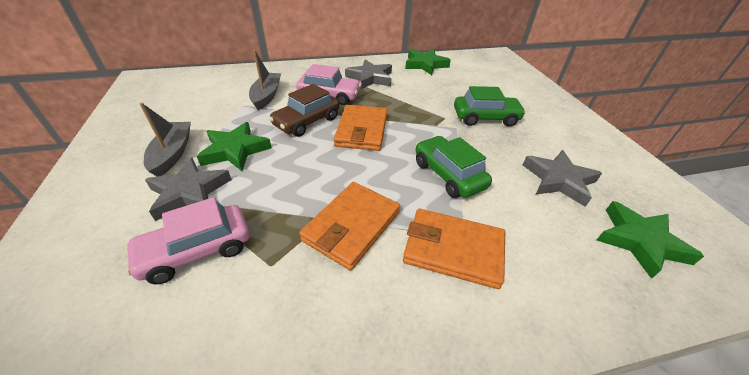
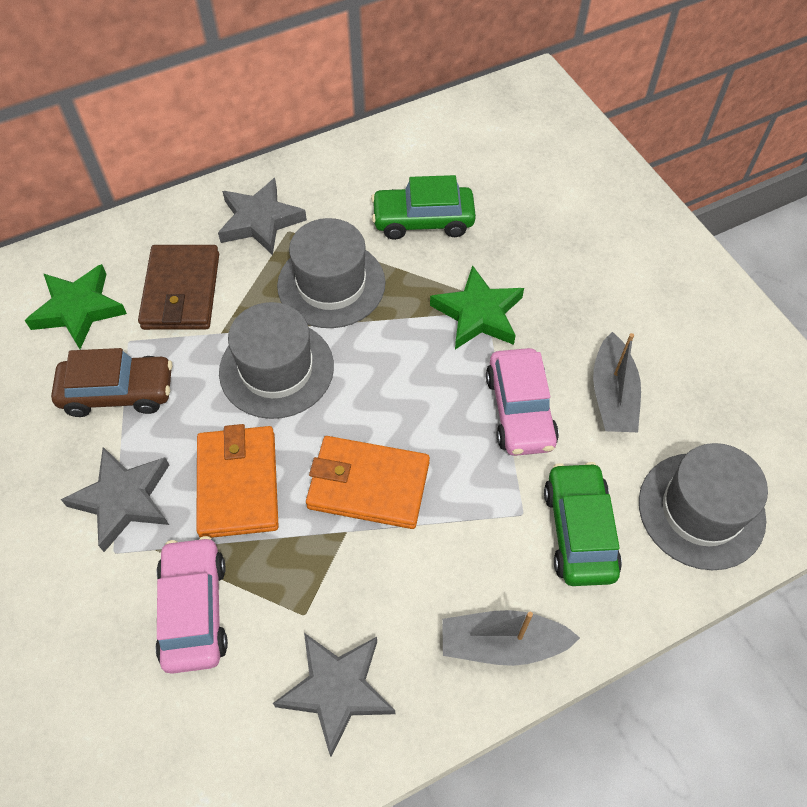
brown wallet: 0 -> 1
green star: 3 -> 2
grey hat: 0 -> 3
orange wallet: 3 -> 2

